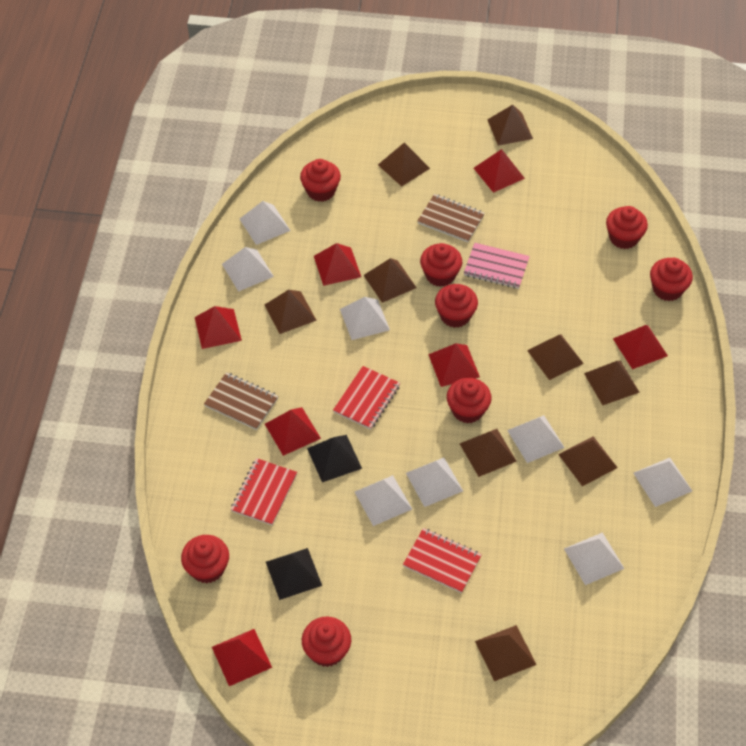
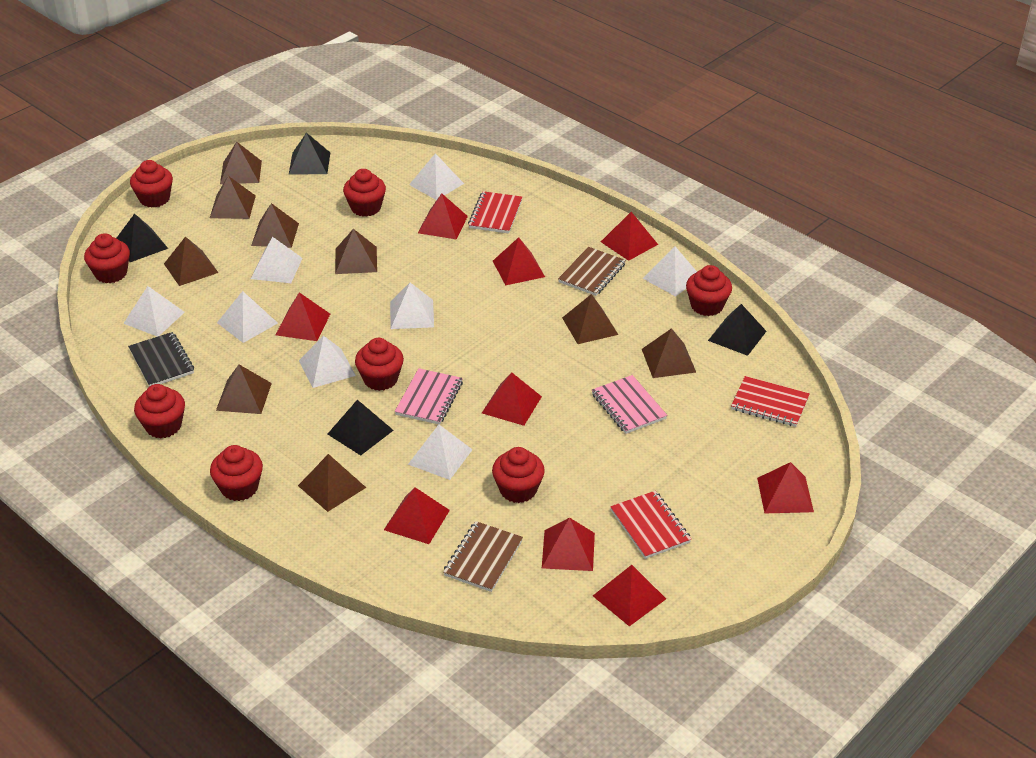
black notebook: 0 -> 1
black pyramid: 2 -> 4
pink notebook: 1 -> 2
red pyramid: 7 -> 9

